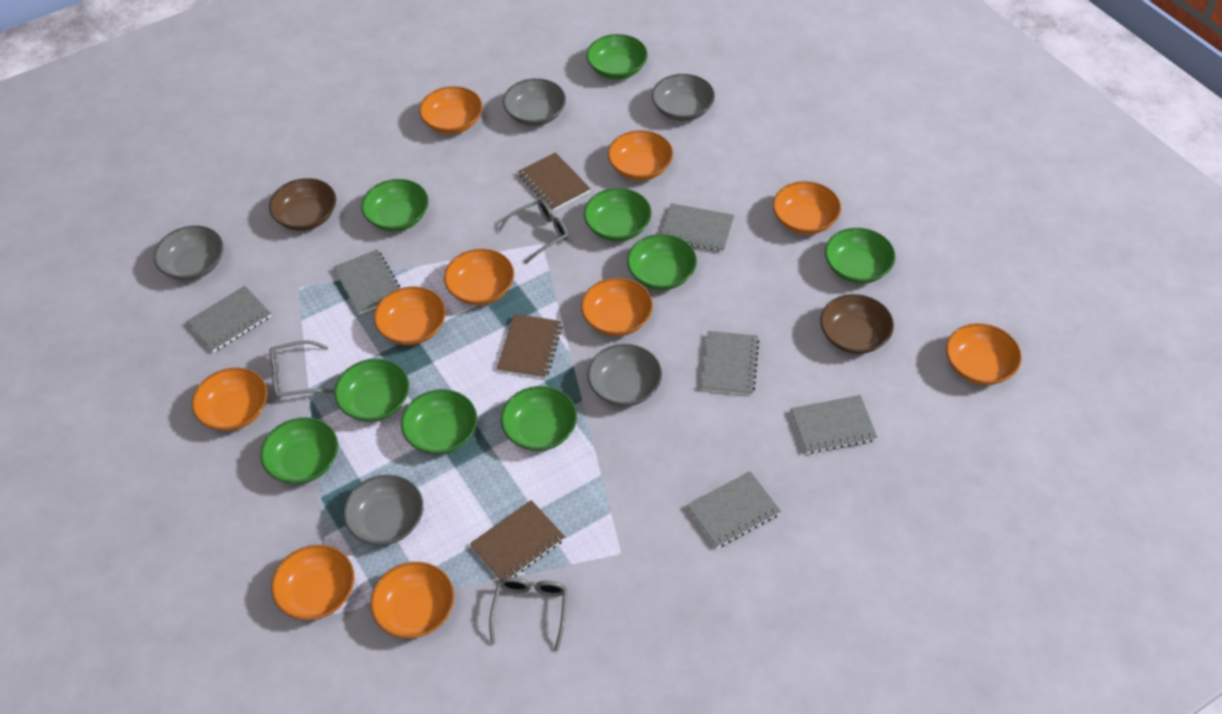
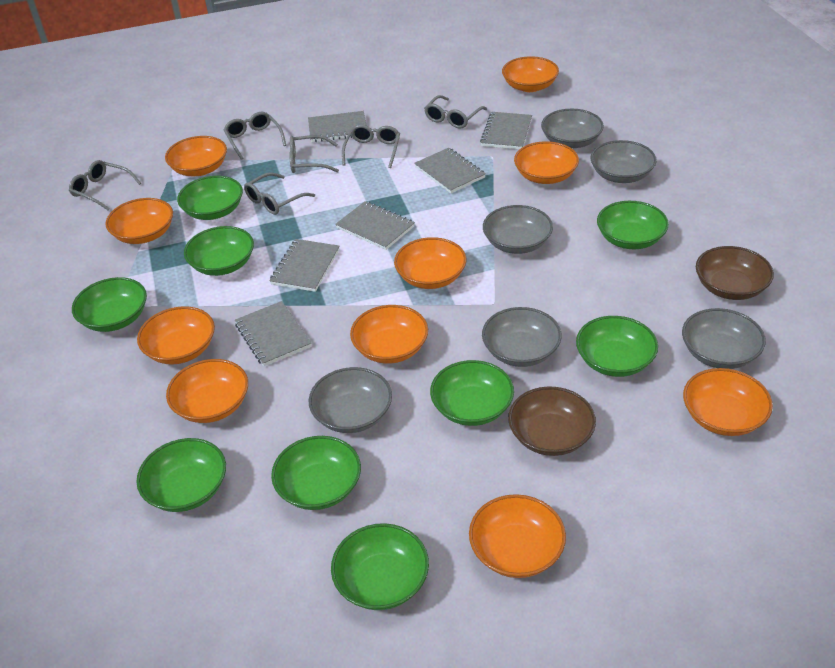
brown notebook: 3 -> 0
grey bowl: 5 -> 6
grey glasses: 3 -> 6

